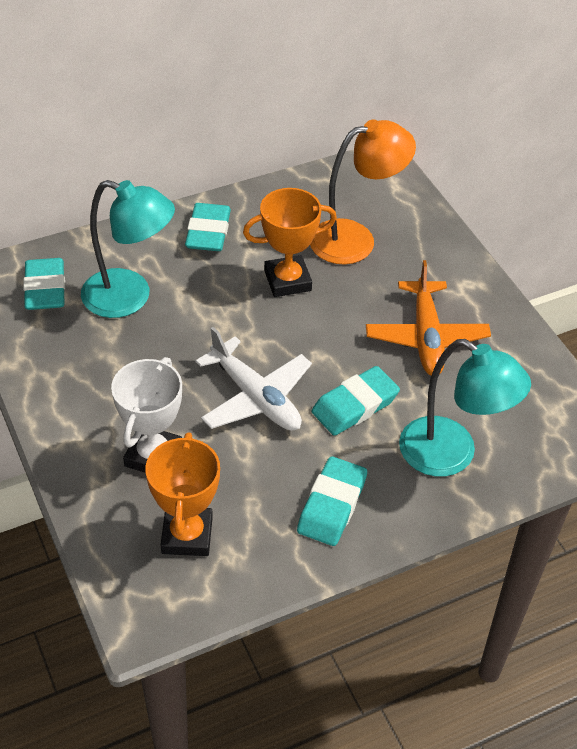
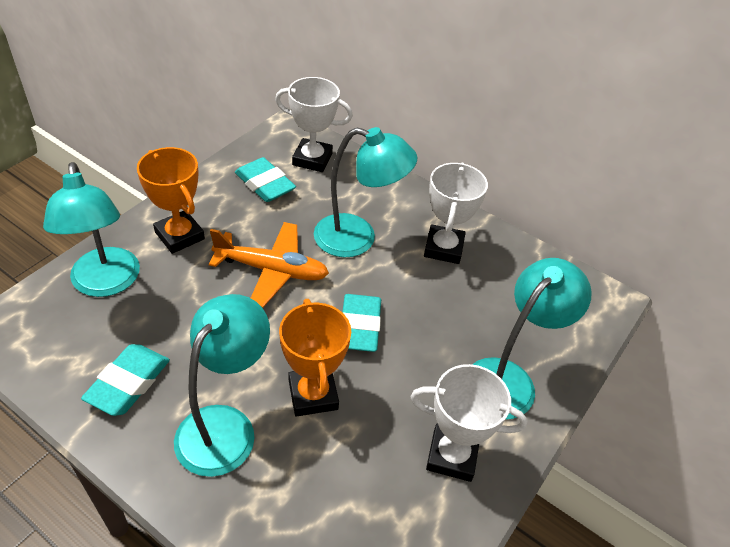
orange lamp: 1 -> 0
turquoise eraser: 4 -> 3
turquoise lamp: 2 -> 4
white plane: 1 -> 0
white trophy: 1 -> 3

